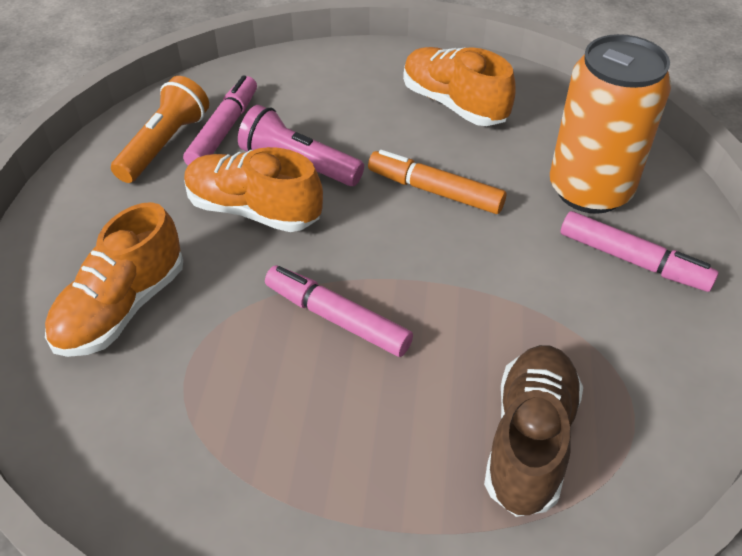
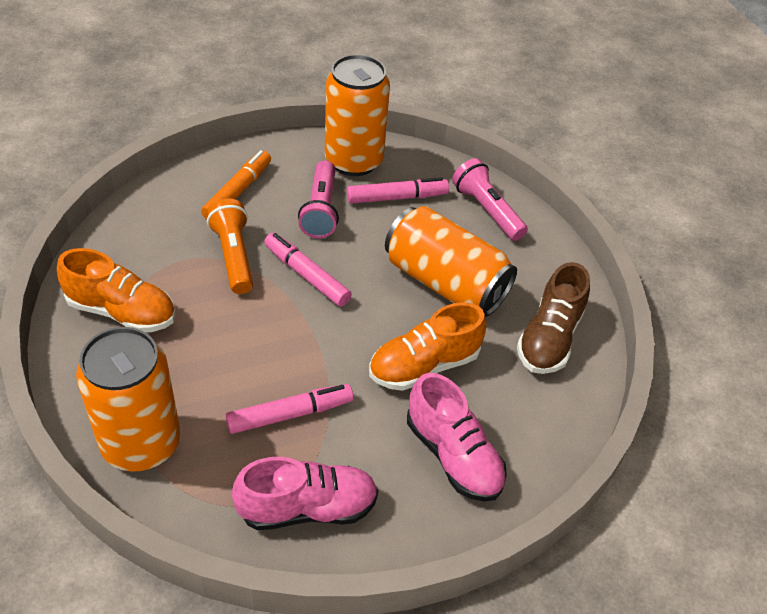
orange can: 1 -> 3
orange shoe: 3 -> 2
pink flashlight: 1 -> 2
pink shoe: 0 -> 2

